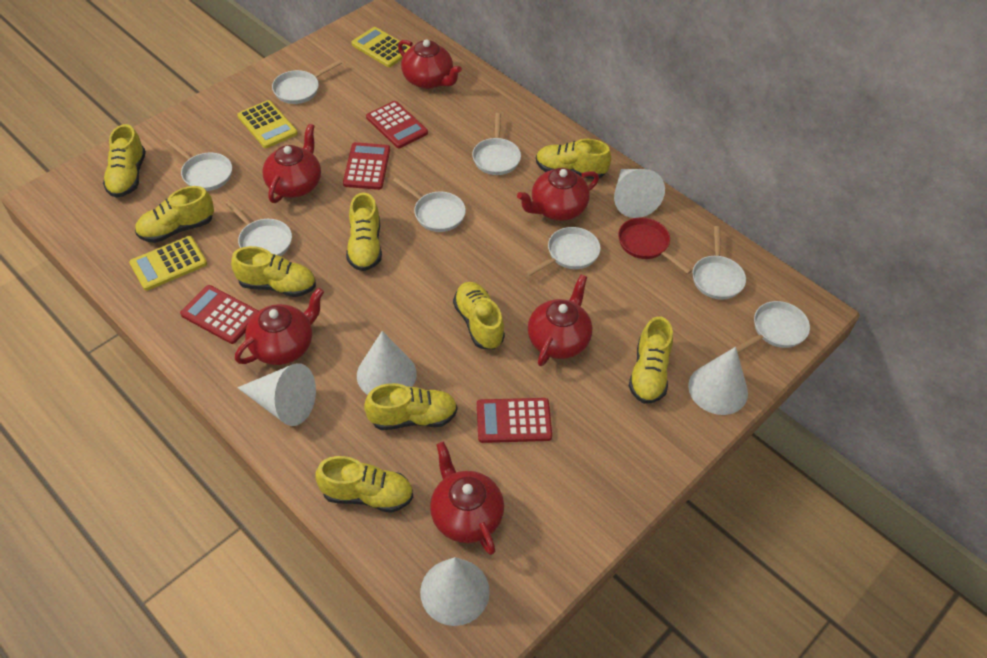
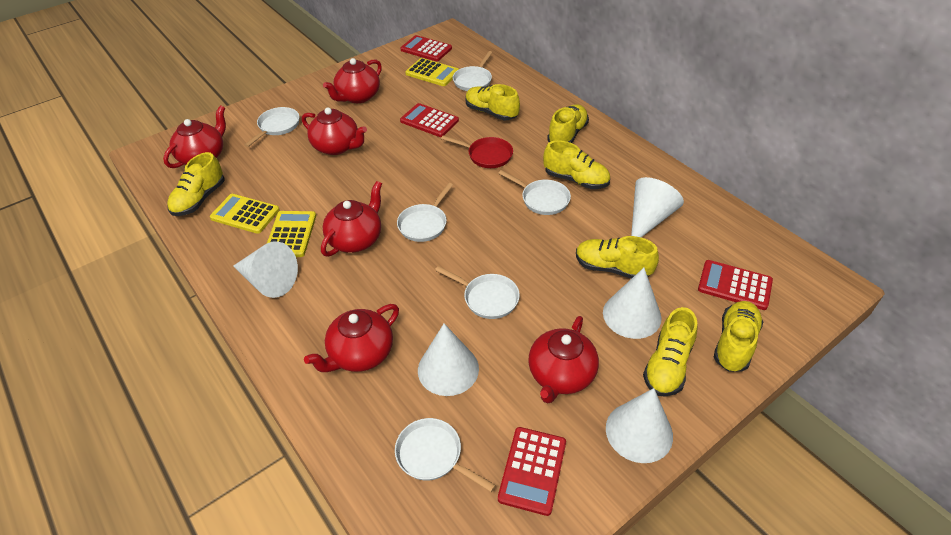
white pan: 8 -> 6
yellow shoe: 9 -> 7

